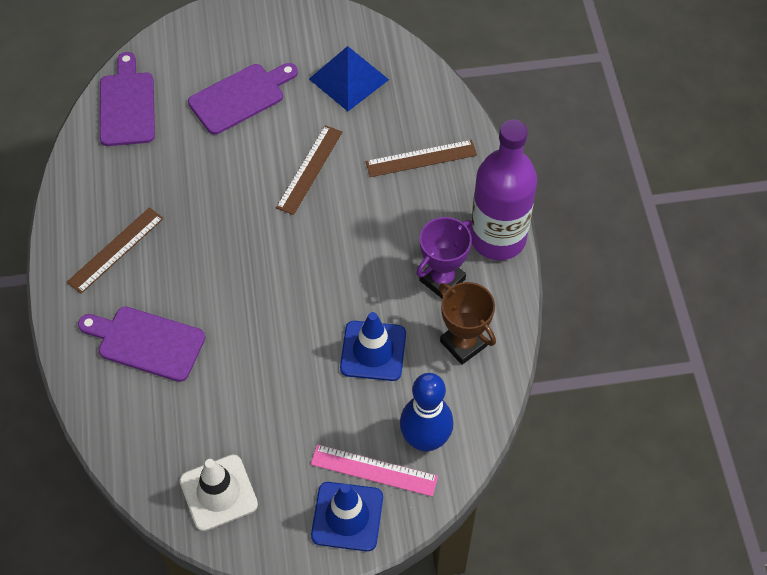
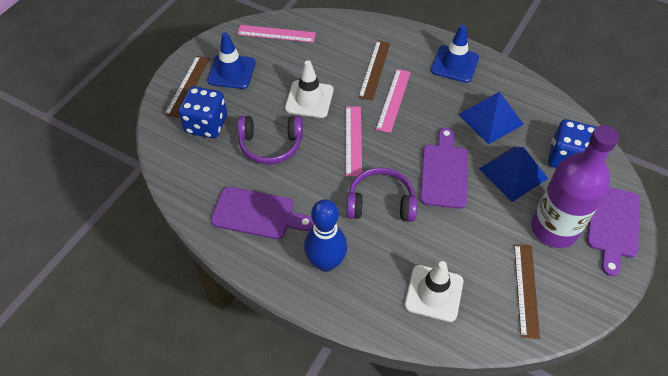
blue dice: 0 -> 2
blue pyramid: 1 -> 2
brown trophy: 1 -> 0
pink ruler: 1 -> 3
purple headphones: 0 -> 2
purple trophy: 1 -> 0
white traffic cone: 1 -> 2

